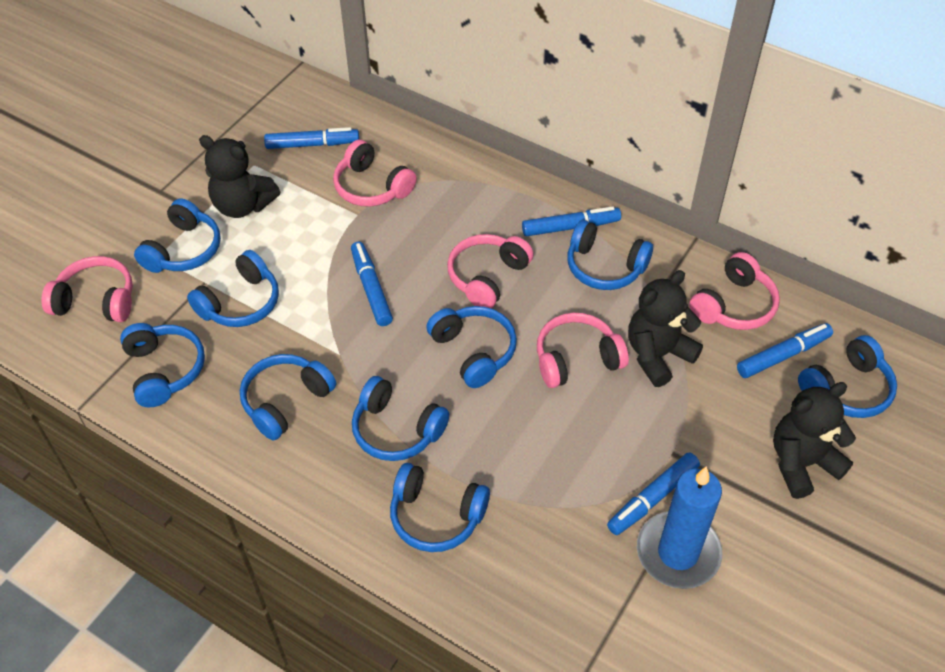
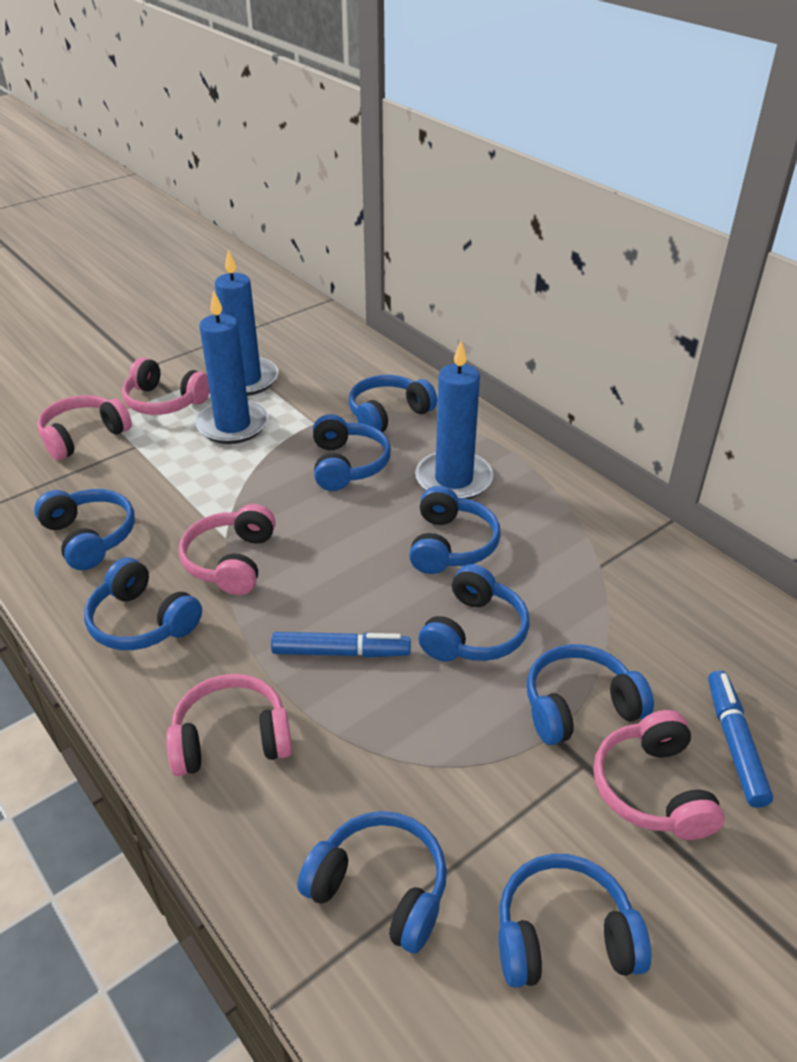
black teddy bear: 3 -> 0
blue candle: 1 -> 3
blue marker: 5 -> 2

